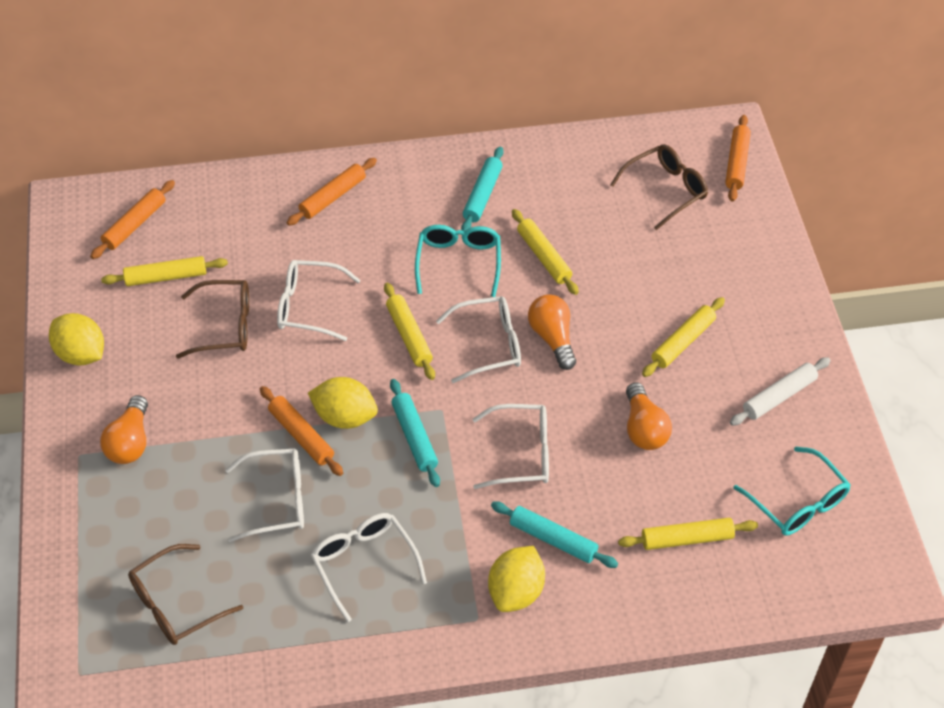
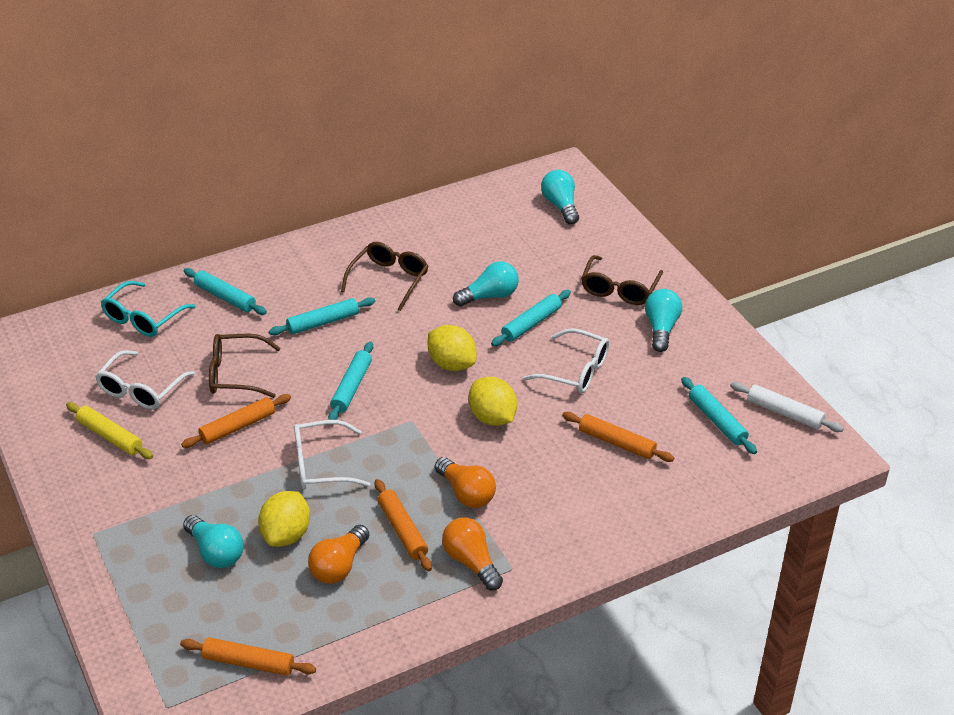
turquoise glasses: 2 -> 1
turquoise light bulb: 0 -> 4
turquoise rolling pin: 3 -> 5
white glasses: 5 -> 3
yellow rolling pin: 5 -> 1

